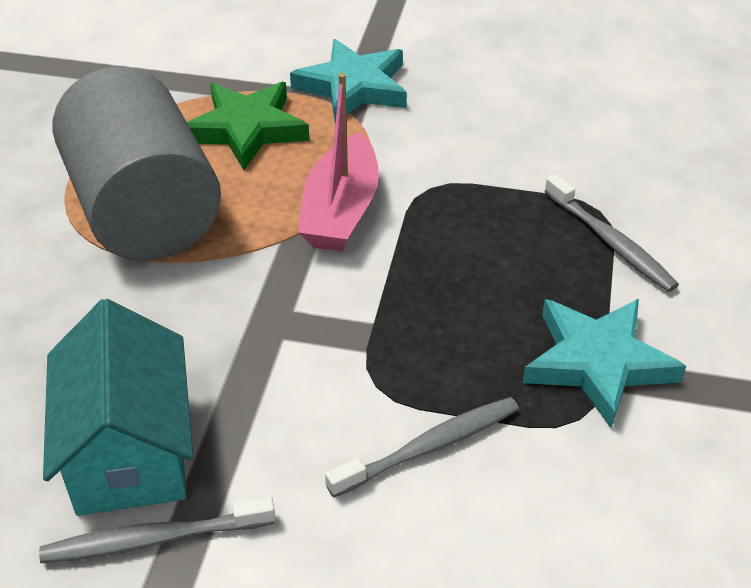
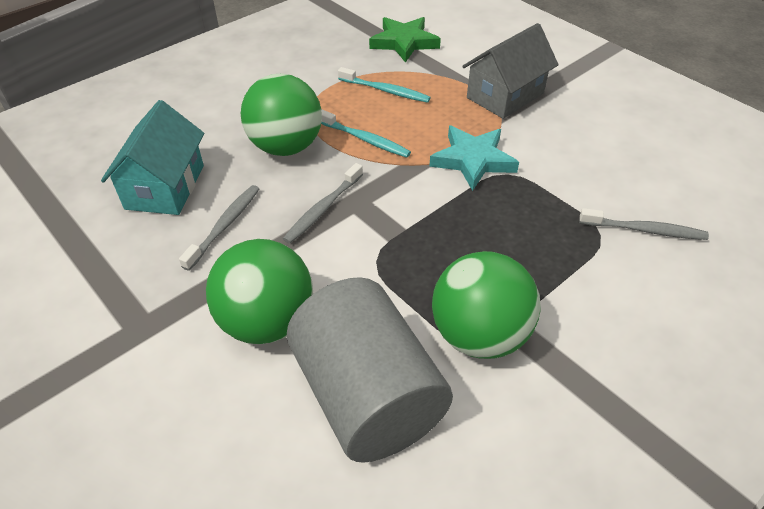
green ball: 0 -> 3
grey house: 0 -> 1
pink boat: 1 -> 0
turquoise star: 2 -> 1
turquoise toothbrush: 0 -> 2

